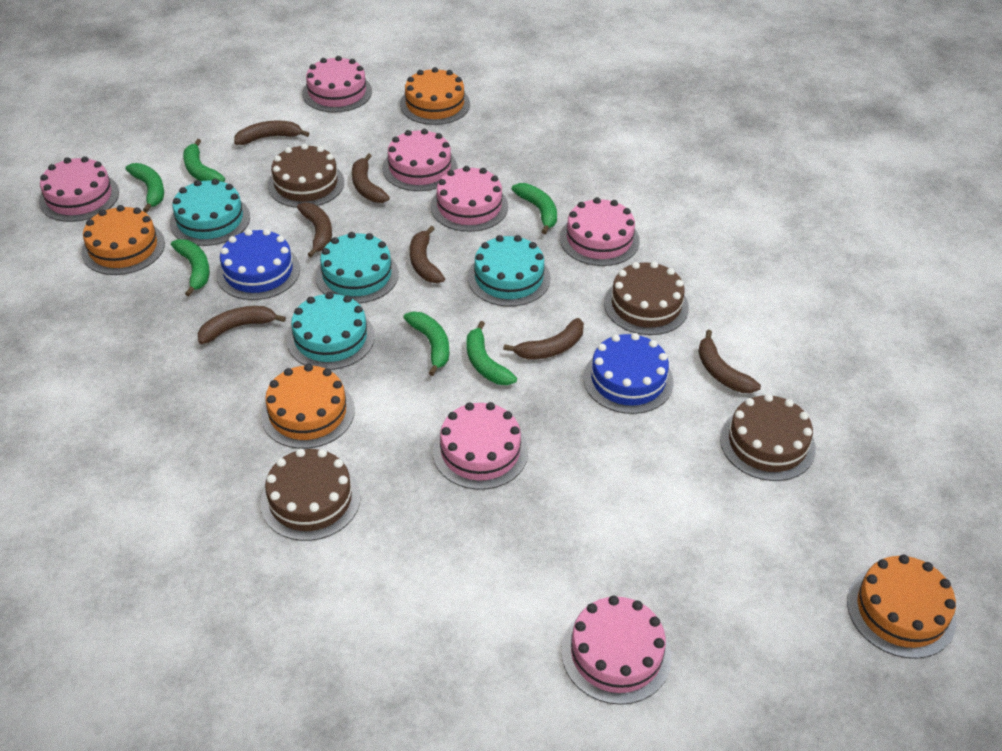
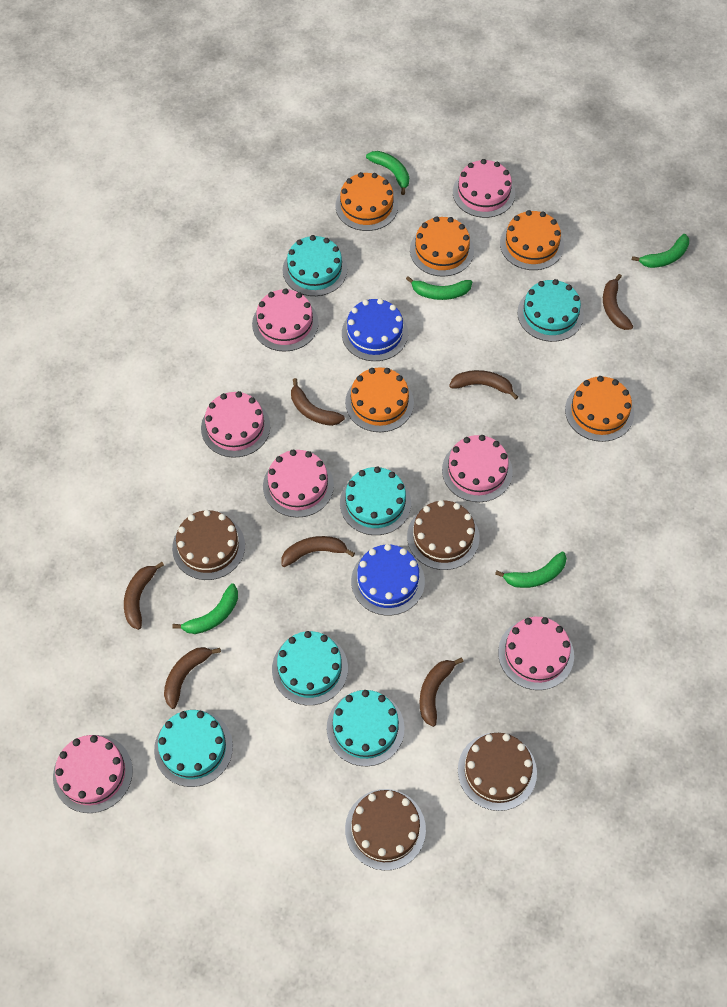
green banana: 6 -> 5
orange cake: 4 -> 5
turquoise cake: 4 -> 6

